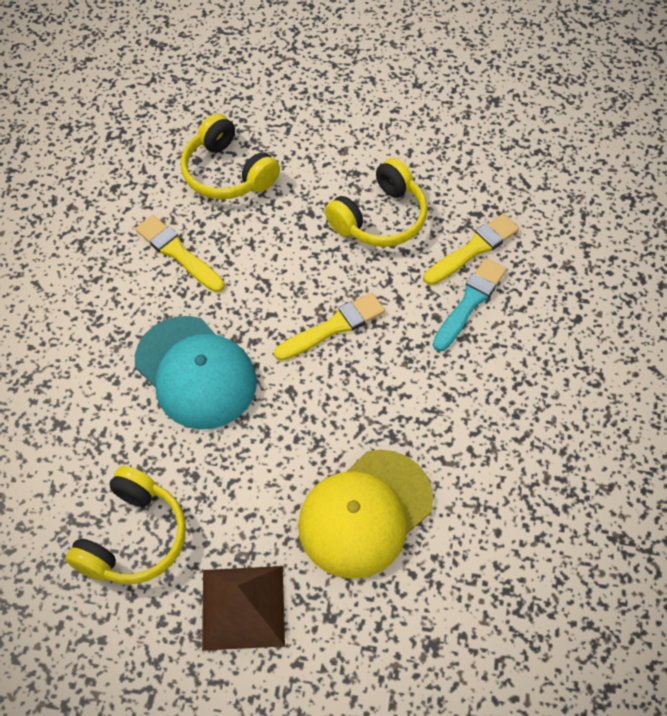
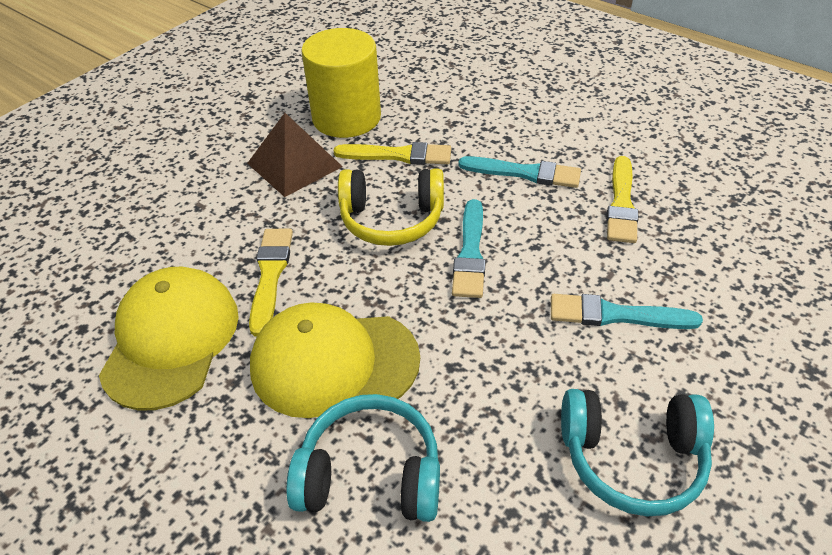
turquoise brush: 1 -> 3
turquoise cap: 1 -> 0
turquoise headphones: 0 -> 2
yellow cap: 1 -> 2
yellow cylinder: 0 -> 1
yellow headphones: 3 -> 1

